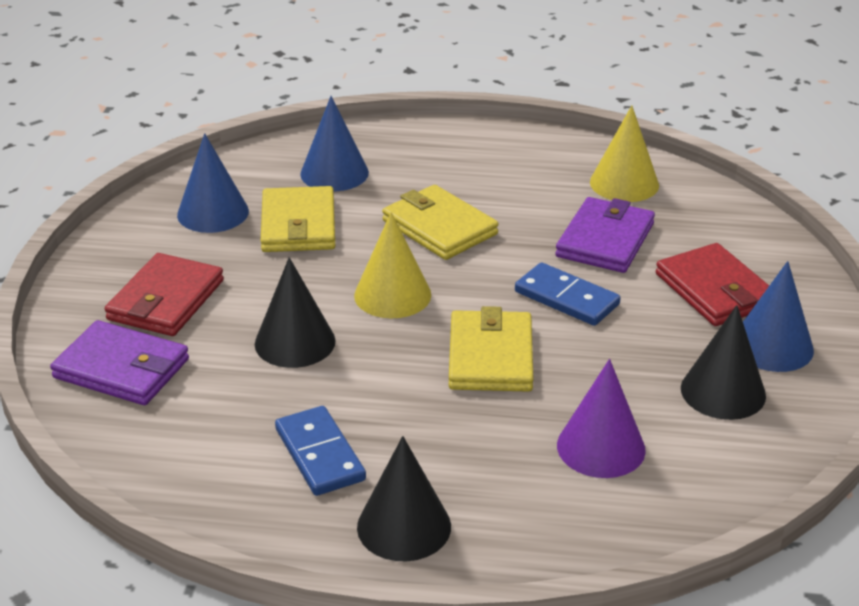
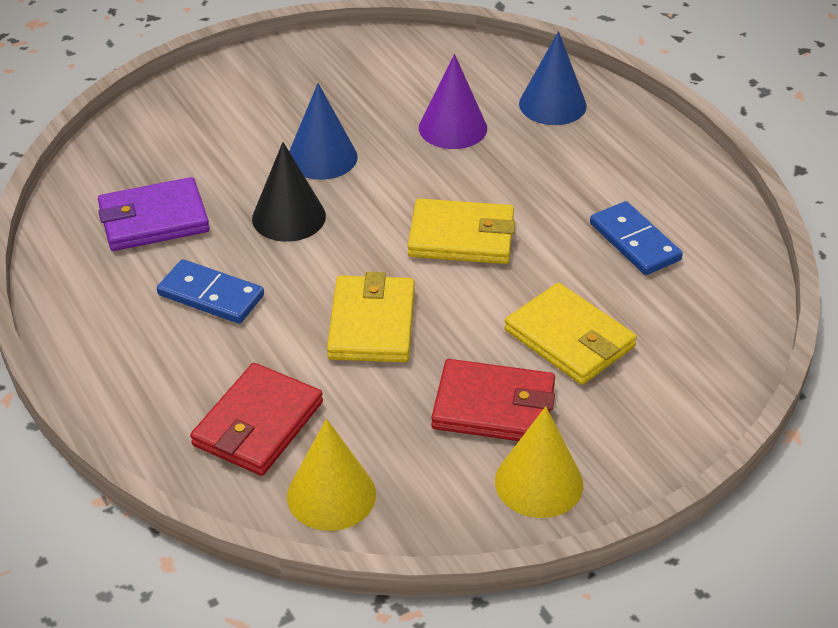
black cone: 3 -> 1
blue cone: 3 -> 2
purple wallet: 2 -> 1

